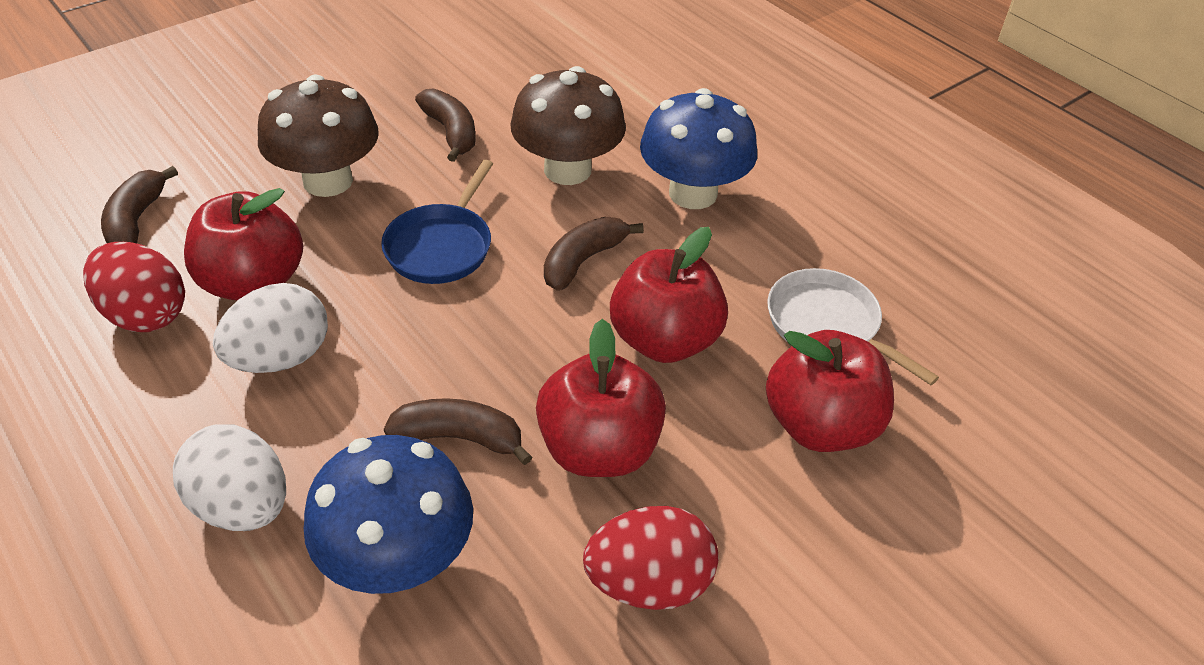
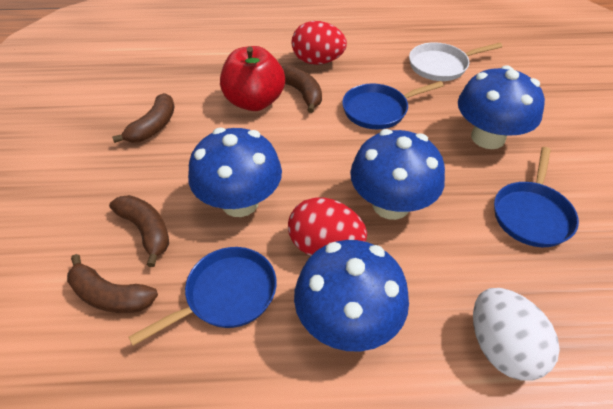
blue mushroom: 2 -> 4
blue pan: 1 -> 3
brown mushroom: 2 -> 0
red apple: 4 -> 1
white egg: 2 -> 1

